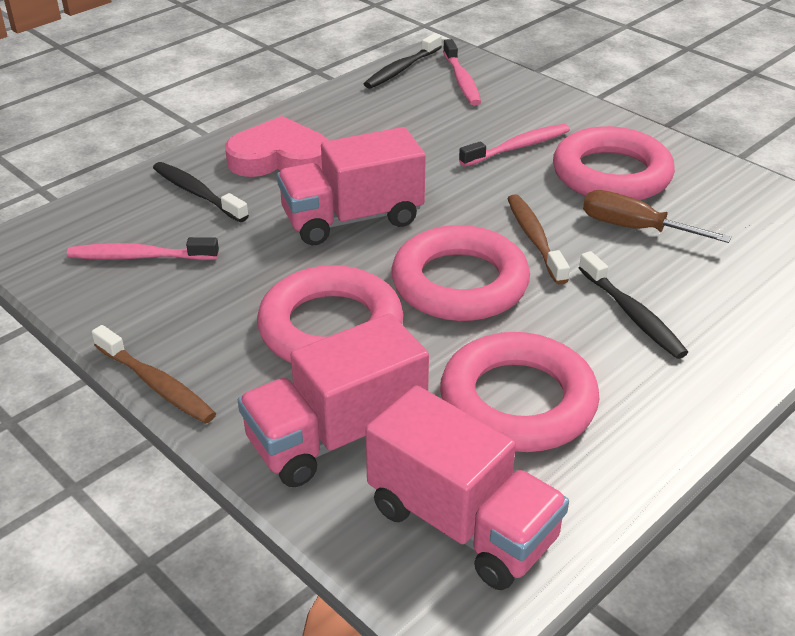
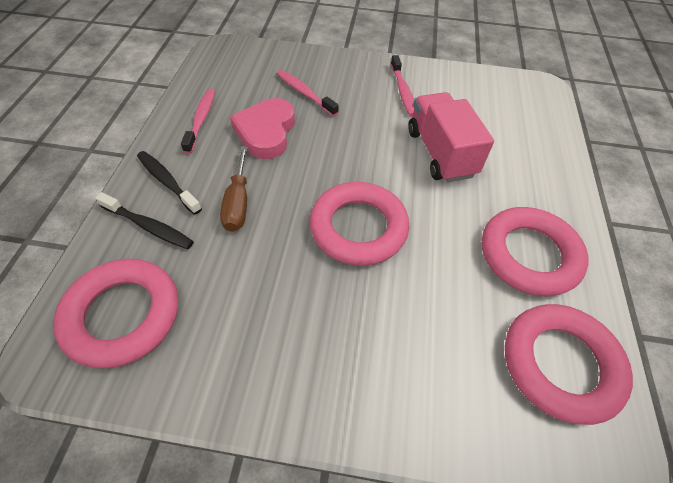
black toothbrush: 3 -> 2
brown toothbrush: 2 -> 0
pink truck: 3 -> 1

